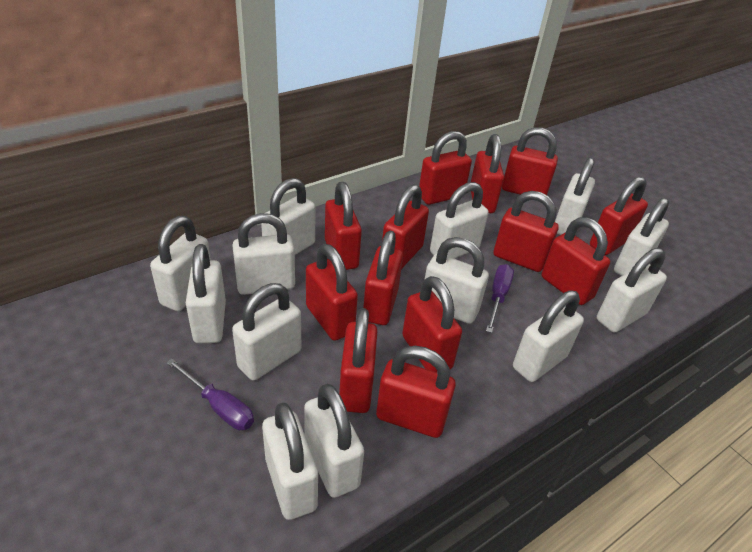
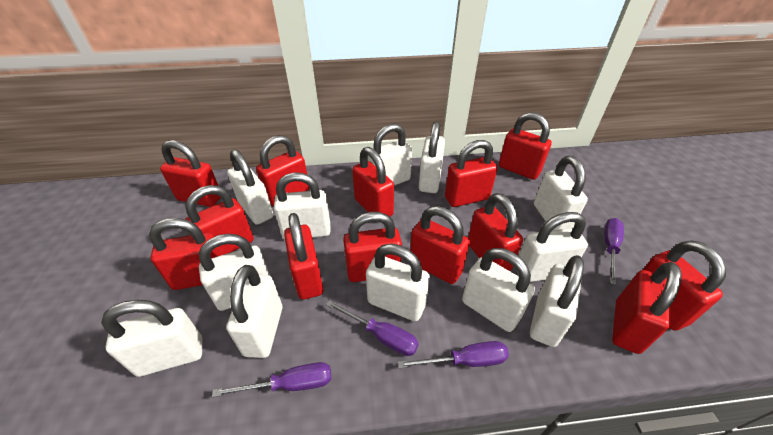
purple screwdriver: 2 -> 4
white padlock: 13 -> 12

